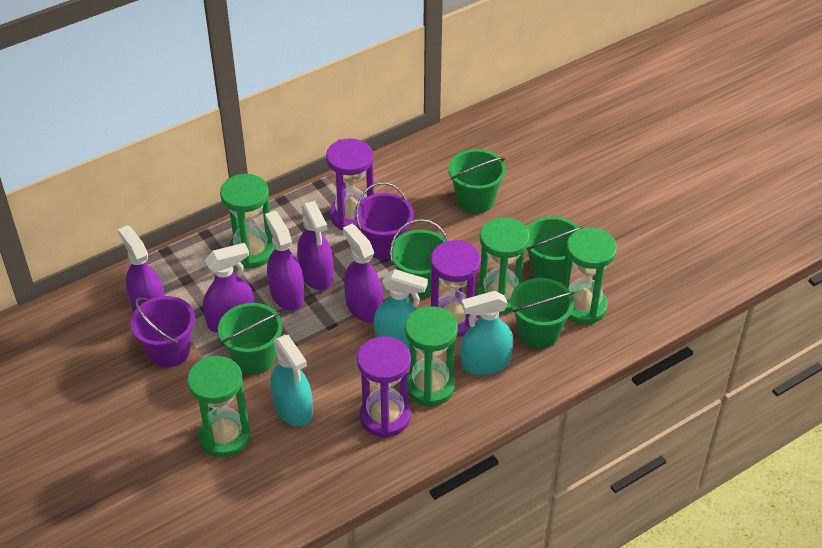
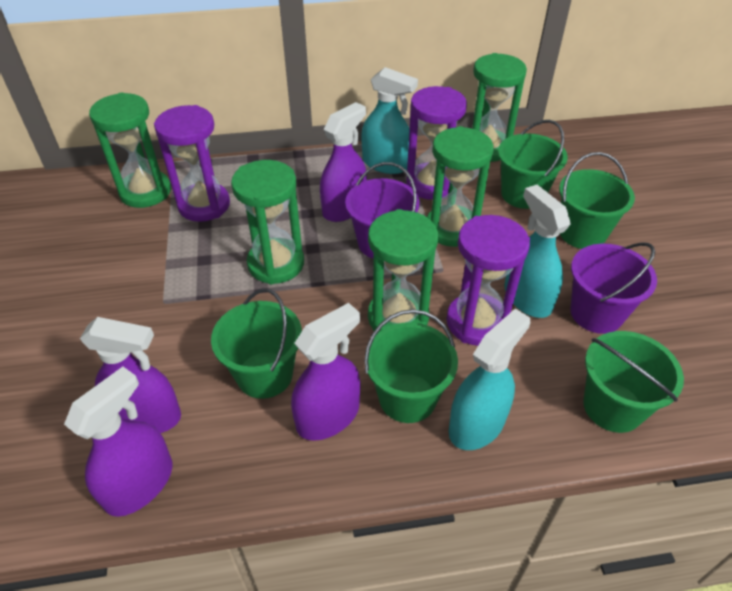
purple spray bottle: 5 -> 4

